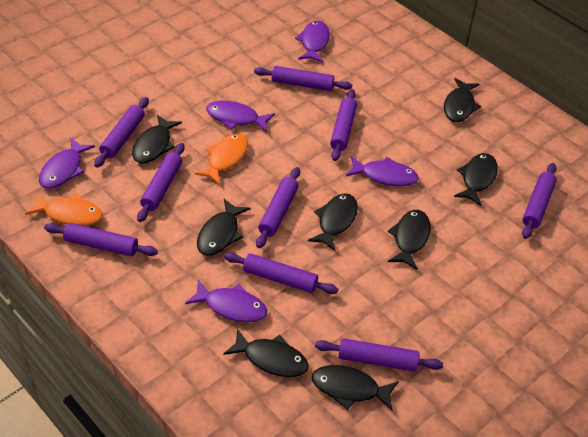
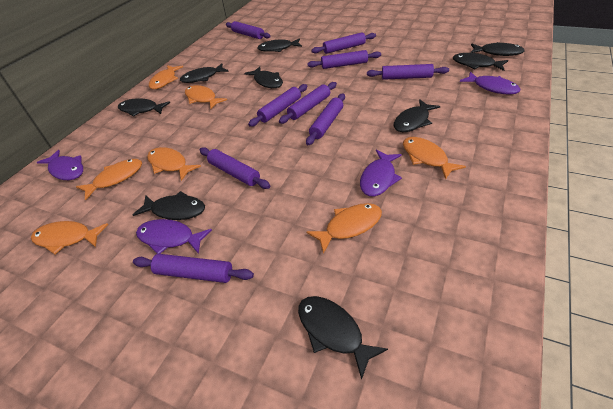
black fish: 8 -> 9
orange fish: 2 -> 7
purple fish: 5 -> 4

